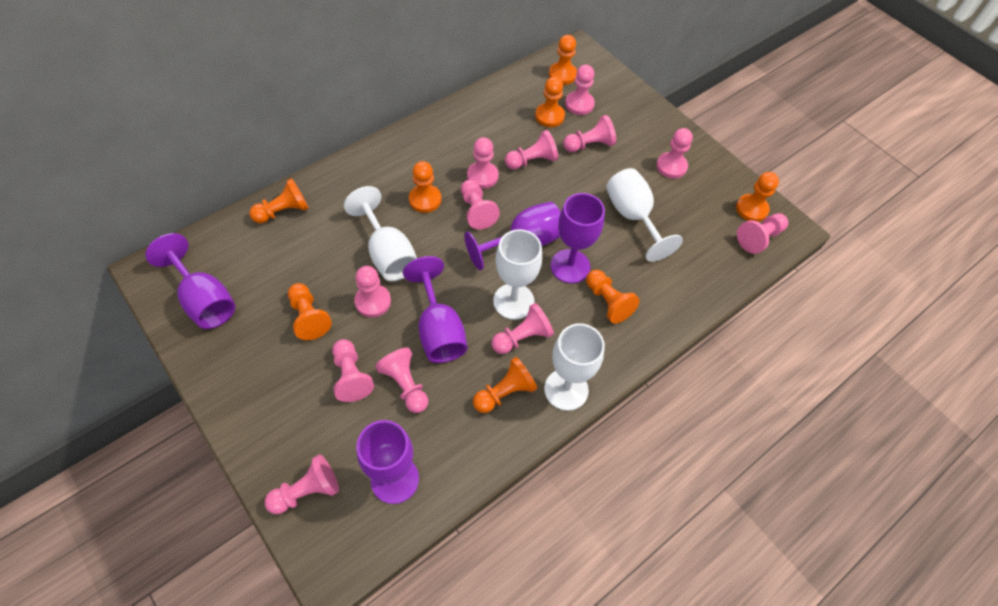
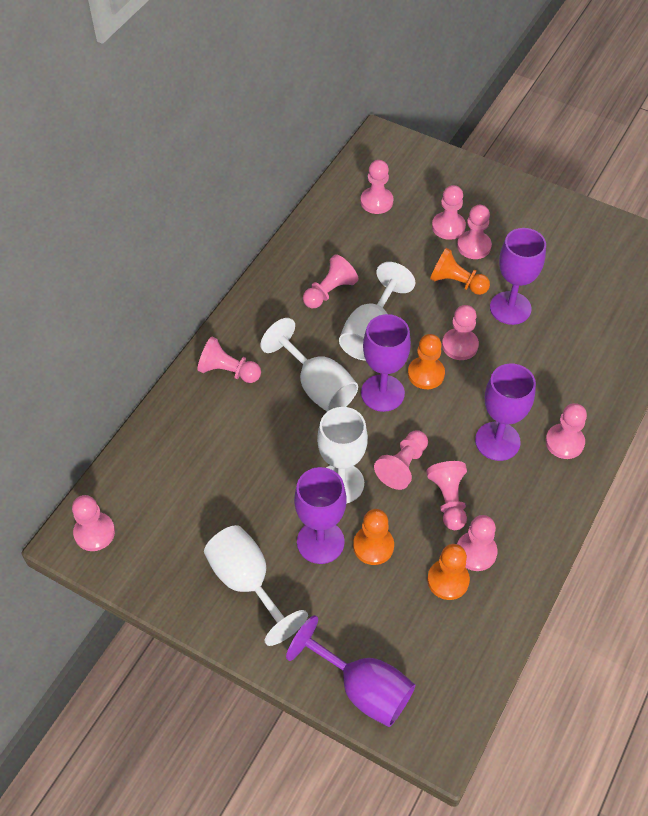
orange pawn: 8 -> 4
pink pawn: 12 -> 11

